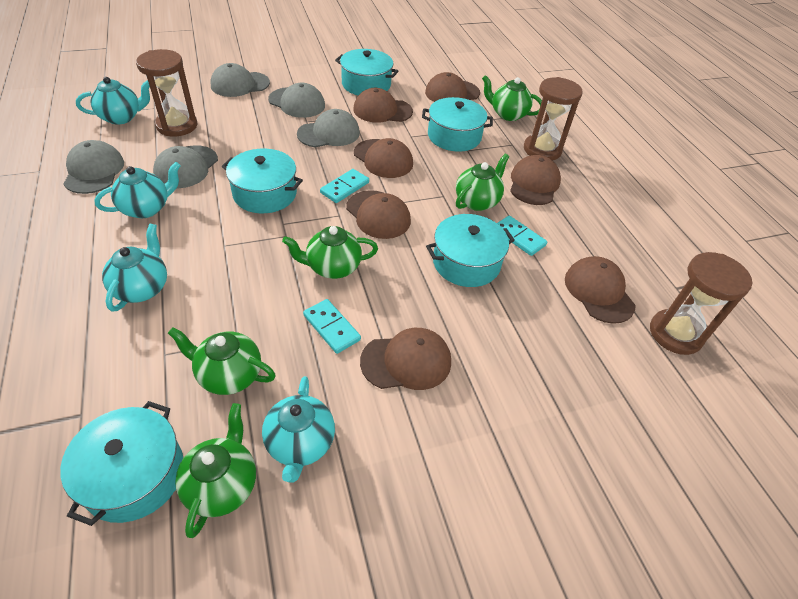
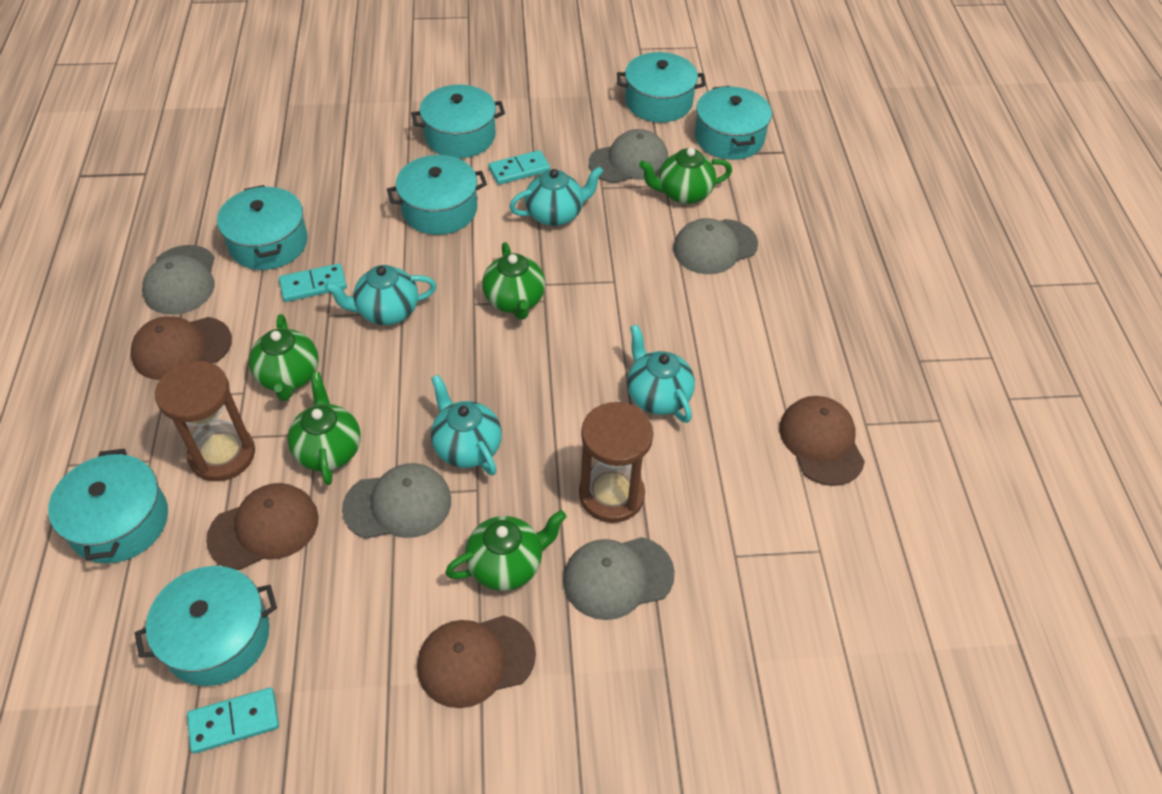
brown cap: 7 -> 4
brown hourglass: 3 -> 2
turquoise pot: 5 -> 7

